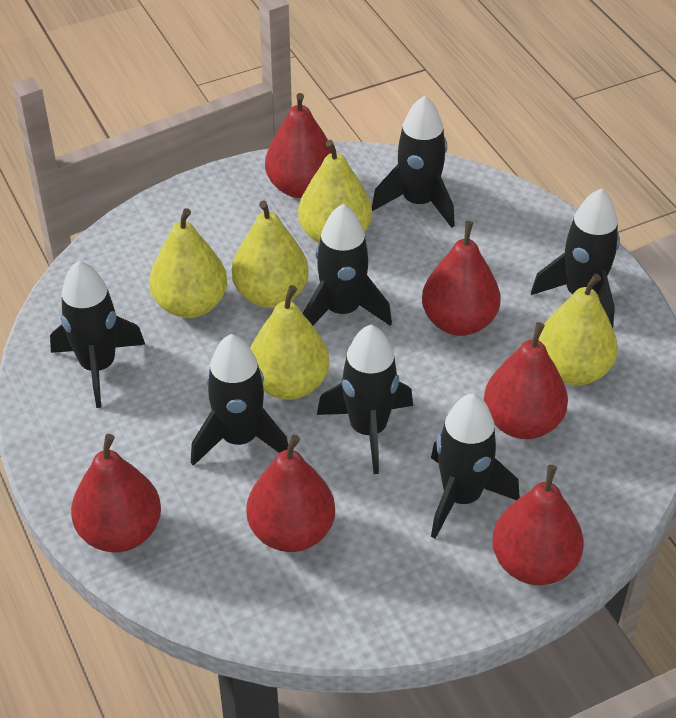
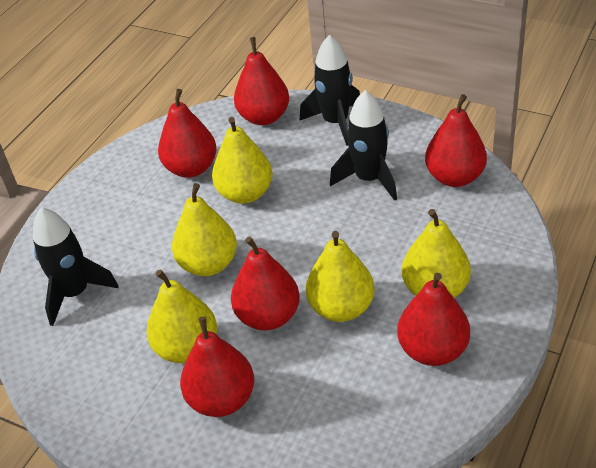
black rocket: 7 -> 3

